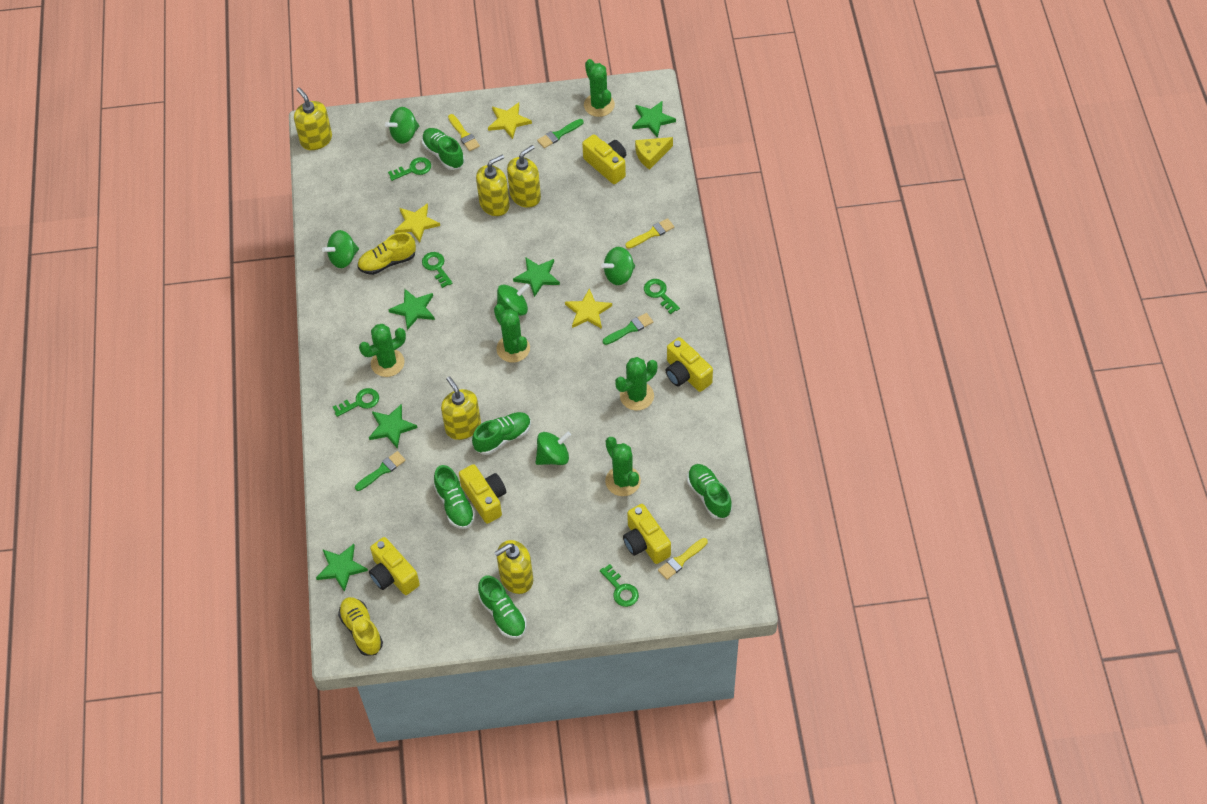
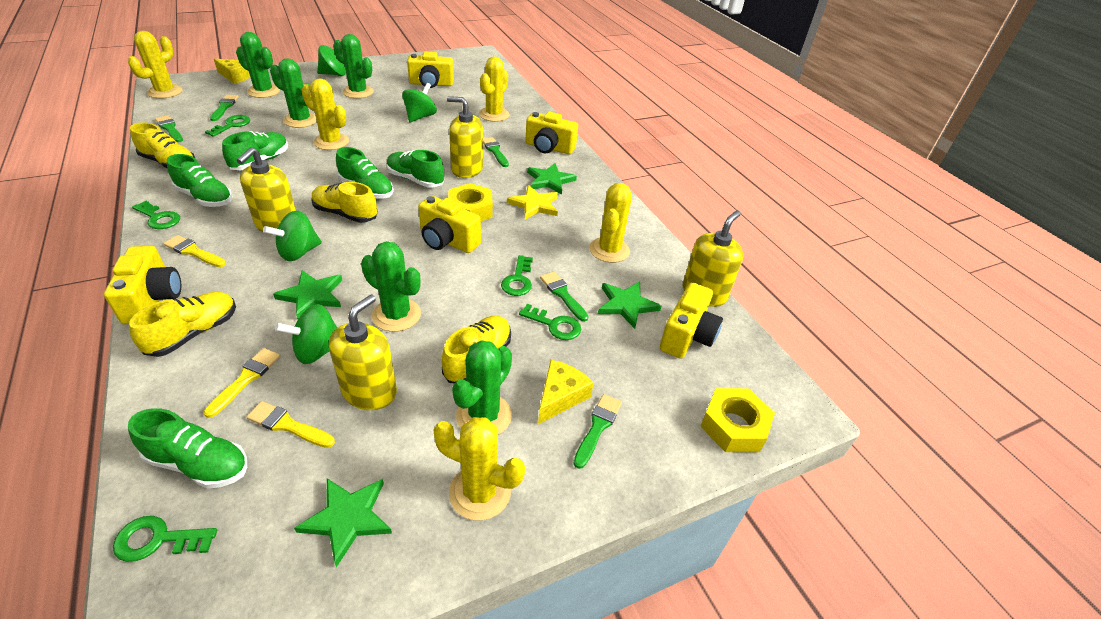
green brush: 3 -> 5
green spinning top: 5 -> 4
green star: 5 -> 4
yellow cactus: 0 -> 5
yellow cheese: 1 -> 2
yellow nut: 0 -> 2
yellow shoe: 2 -> 4
yellow soap dispenser: 5 -> 4
yellow star: 3 -> 1

